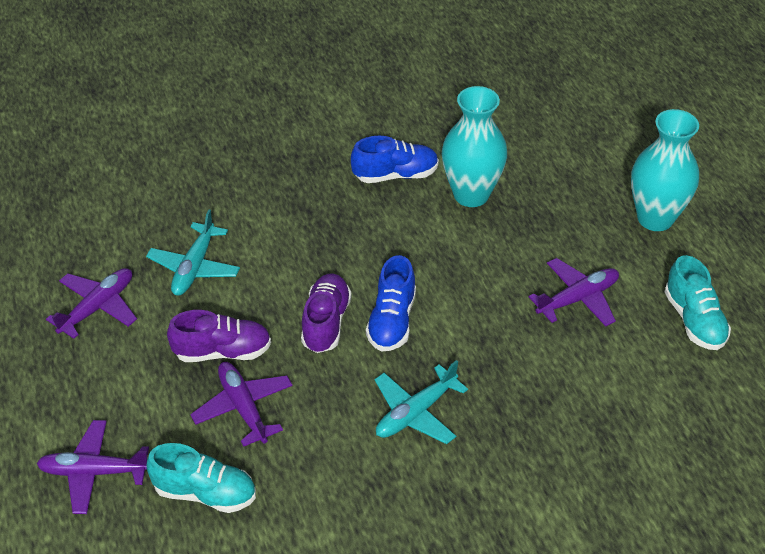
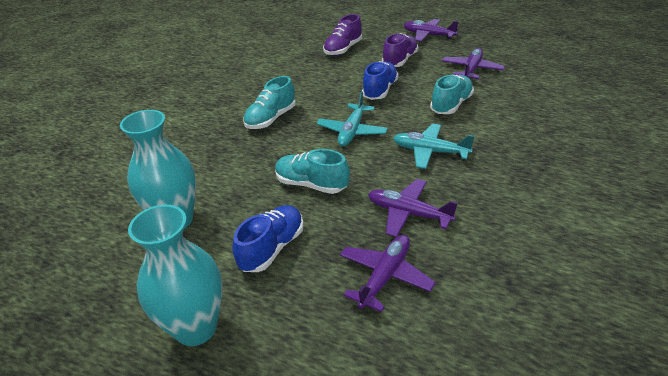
turquoise shoe: 2 -> 3

